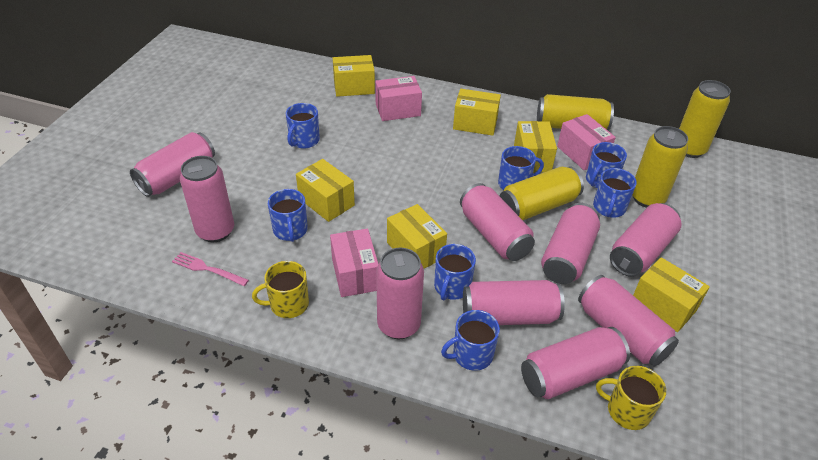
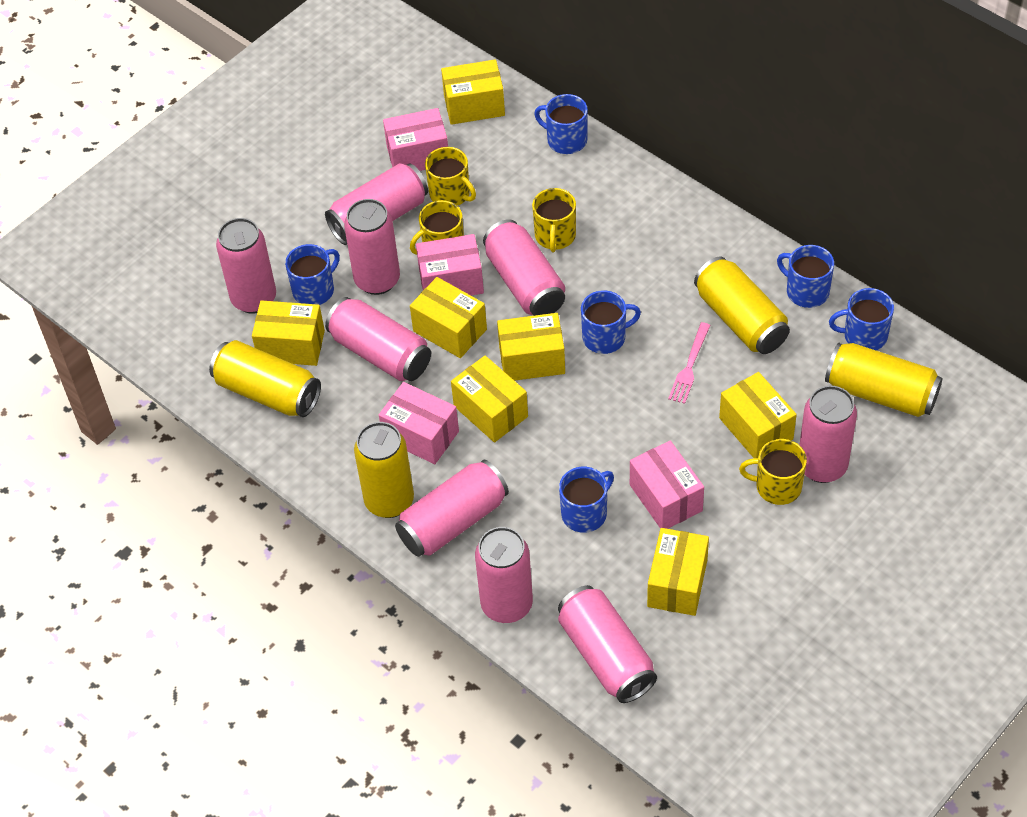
blue mug: 7 -> 6
pink box: 3 -> 4
yellow box: 6 -> 7
yellow mug: 2 -> 4

